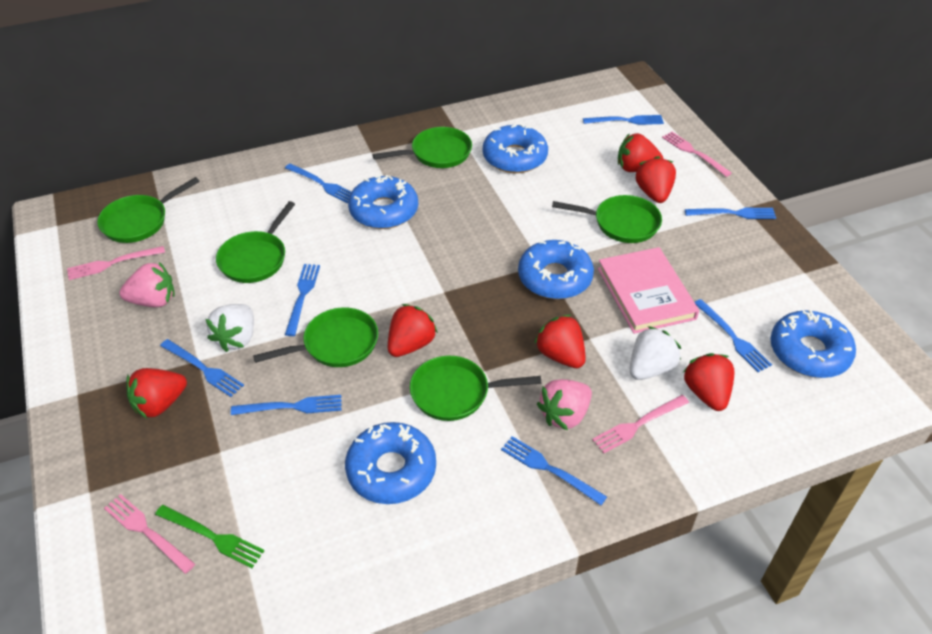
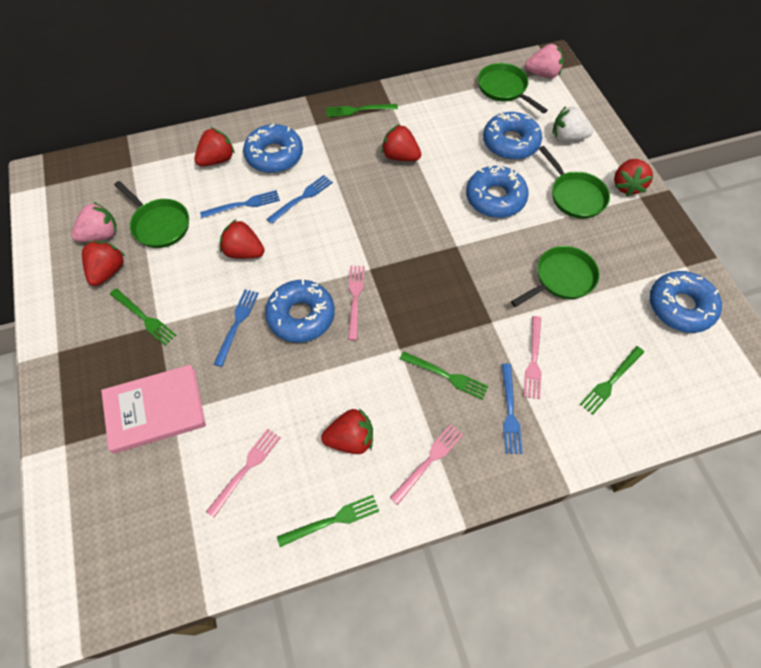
blue fork: 8 -> 4
green fork: 1 -> 5
green pan: 6 -> 4
white strawberry: 2 -> 1

